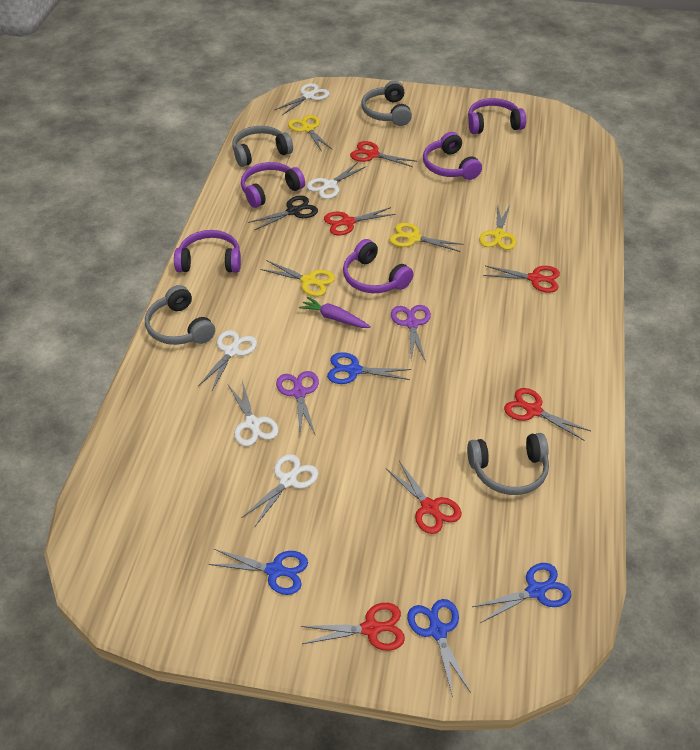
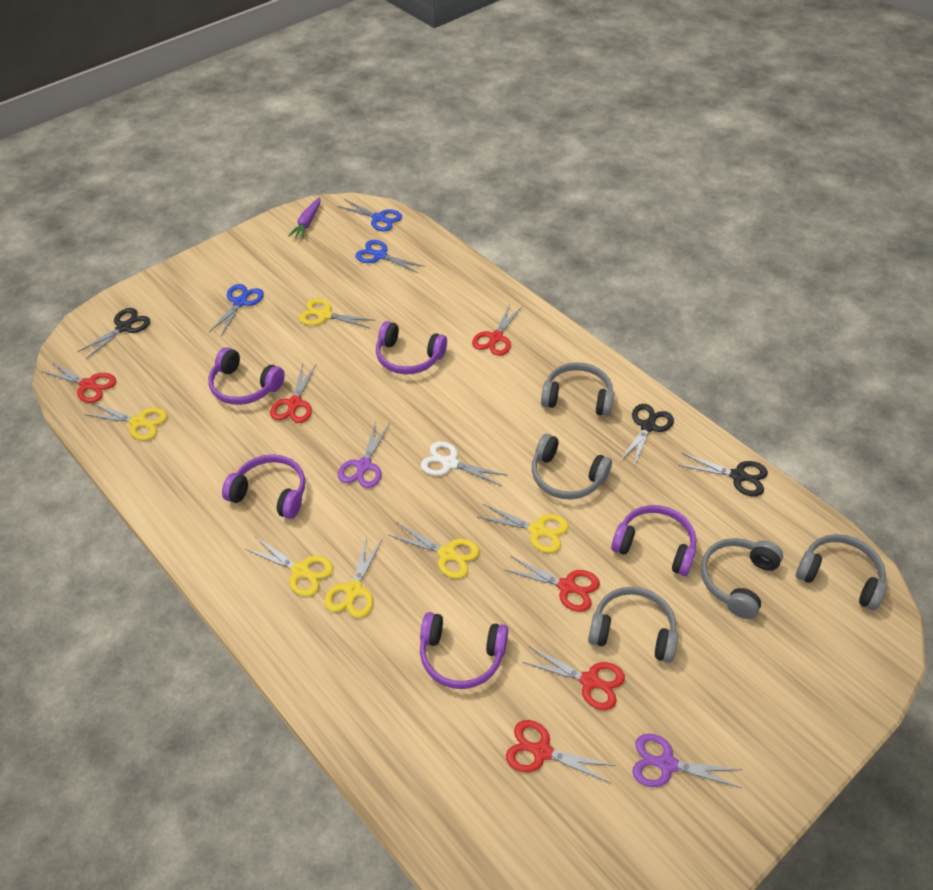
black scissors: 1 -> 3
blue scissors: 4 -> 3
grey headphones: 4 -> 5
white scissors: 5 -> 1
yellow scissors: 4 -> 6

